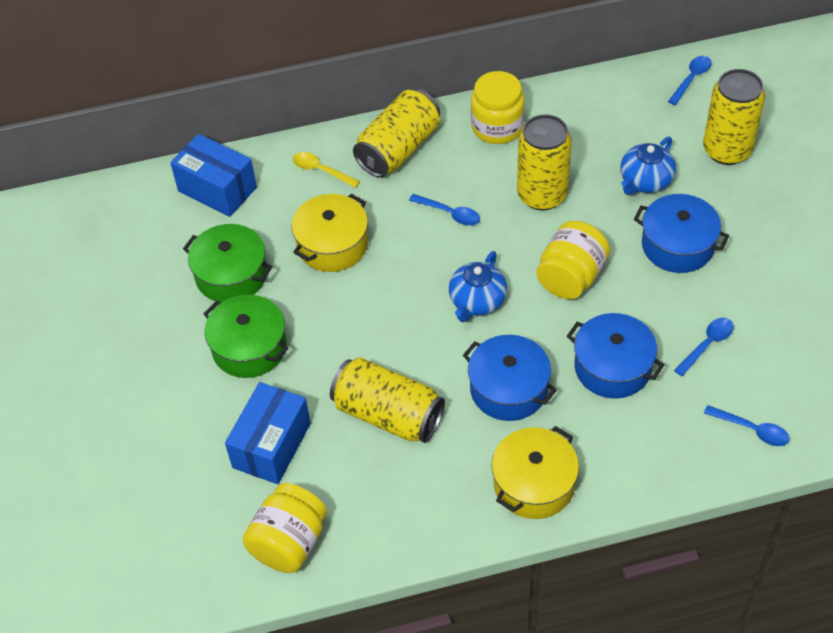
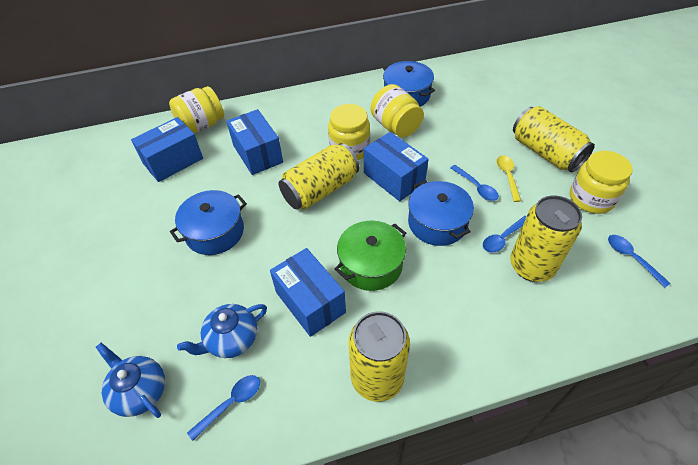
blue box: 2 -> 4
green pot: 2 -> 1
yellow jar: 3 -> 4
yellow pot: 2 -> 0

